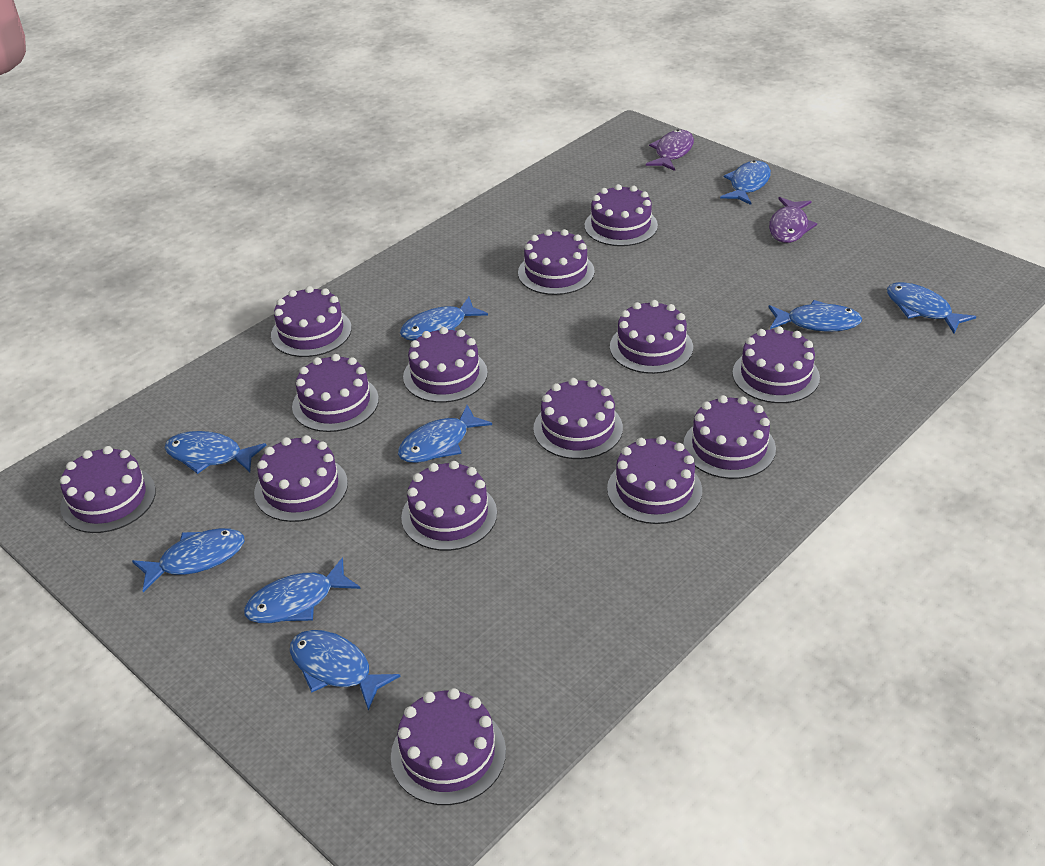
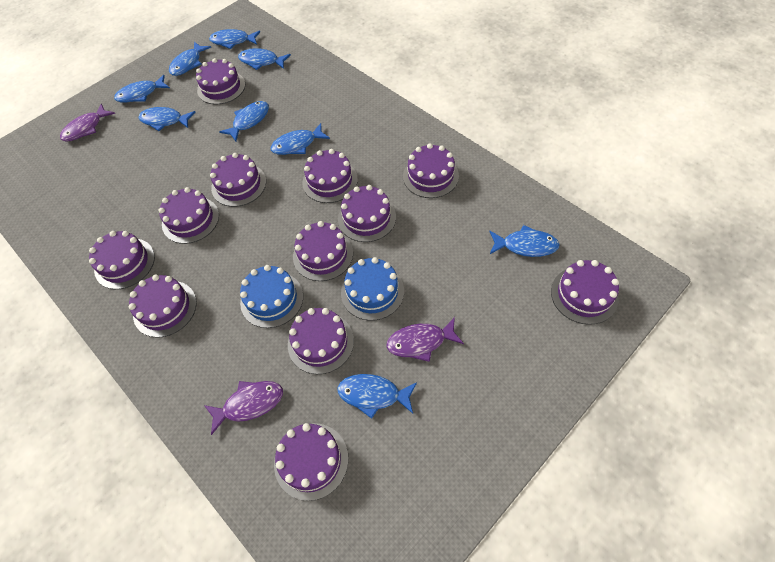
blue cake: 0 -> 2
purple cake: 14 -> 12
purple fish: 2 -> 3

